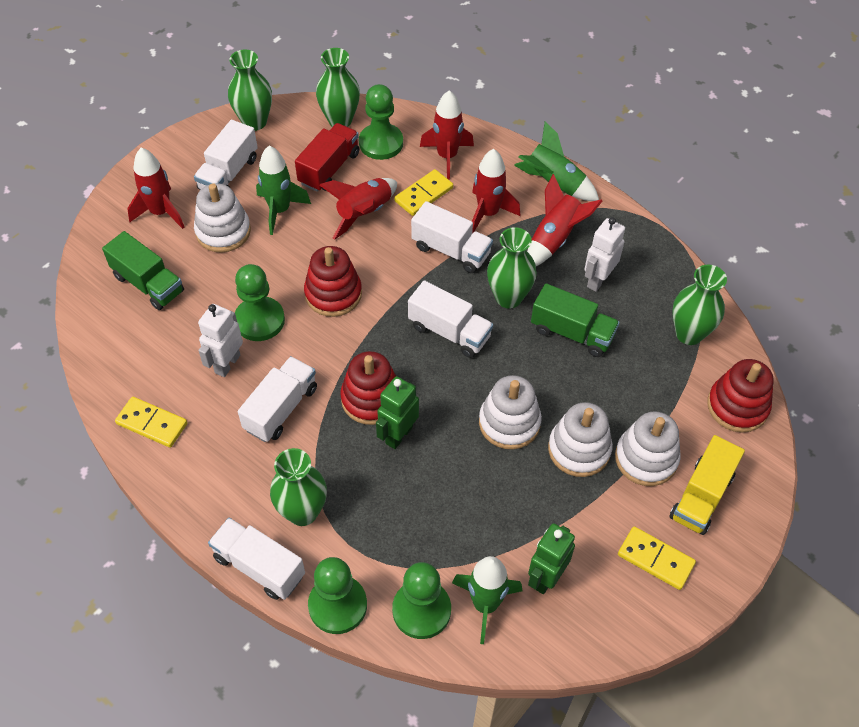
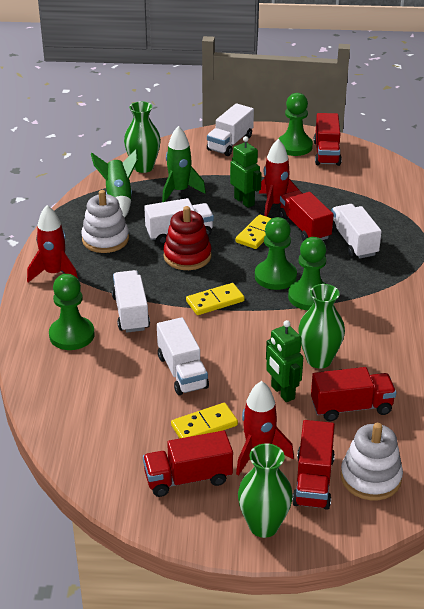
green rocket: 3 -> 2
green truck: 2 -> 0
green vase: 5 -> 3
red rocket: 5 -> 3
red stacking toy: 3 -> 1
red truck: 1 -> 5
white robot: 2 -> 0
white stacking toy: 4 -> 2
yellow truck: 1 -> 0

